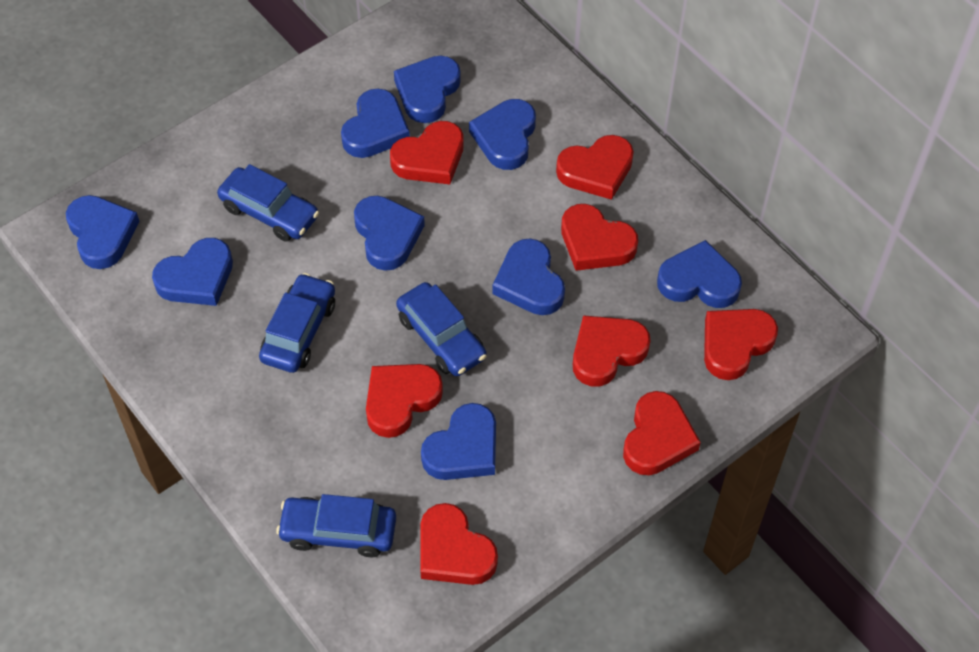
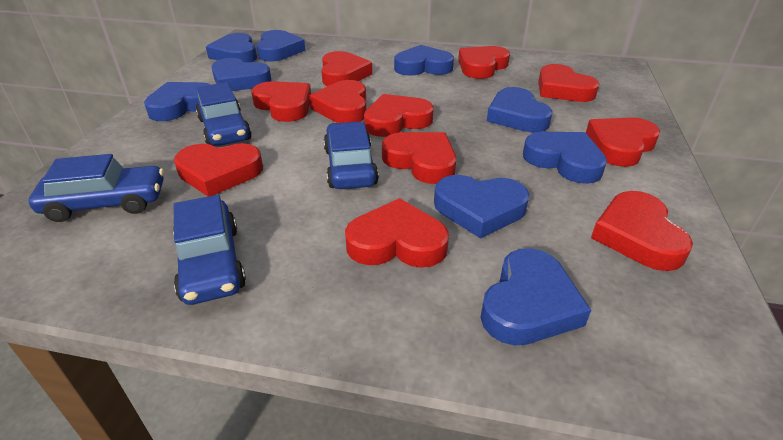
red heart: 8 -> 11

